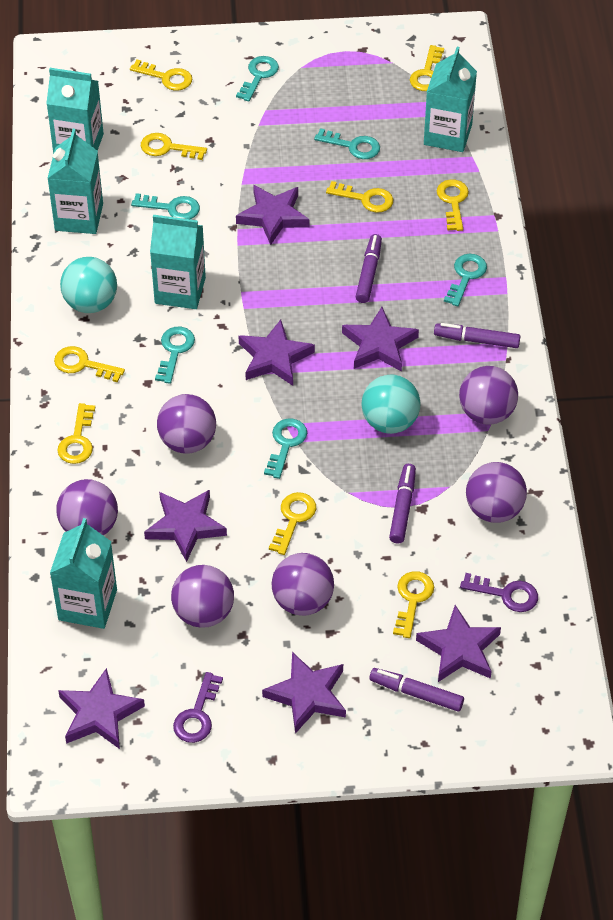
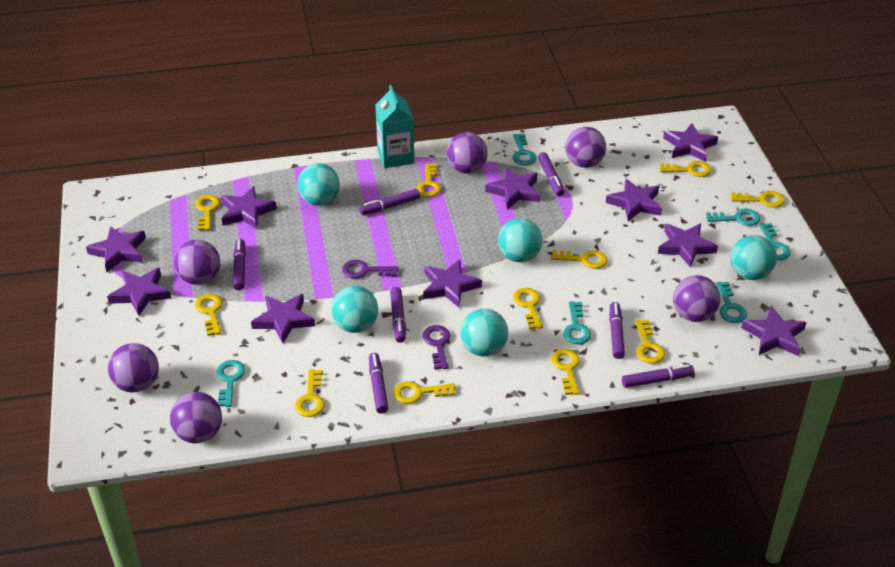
purple marker: 4 -> 7
purple star: 7 -> 10
turquoise ball: 2 -> 5
turquoise carton: 5 -> 1
yellow key: 9 -> 11

